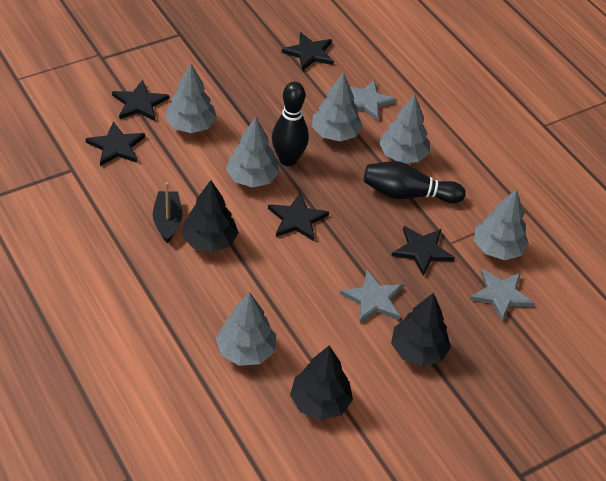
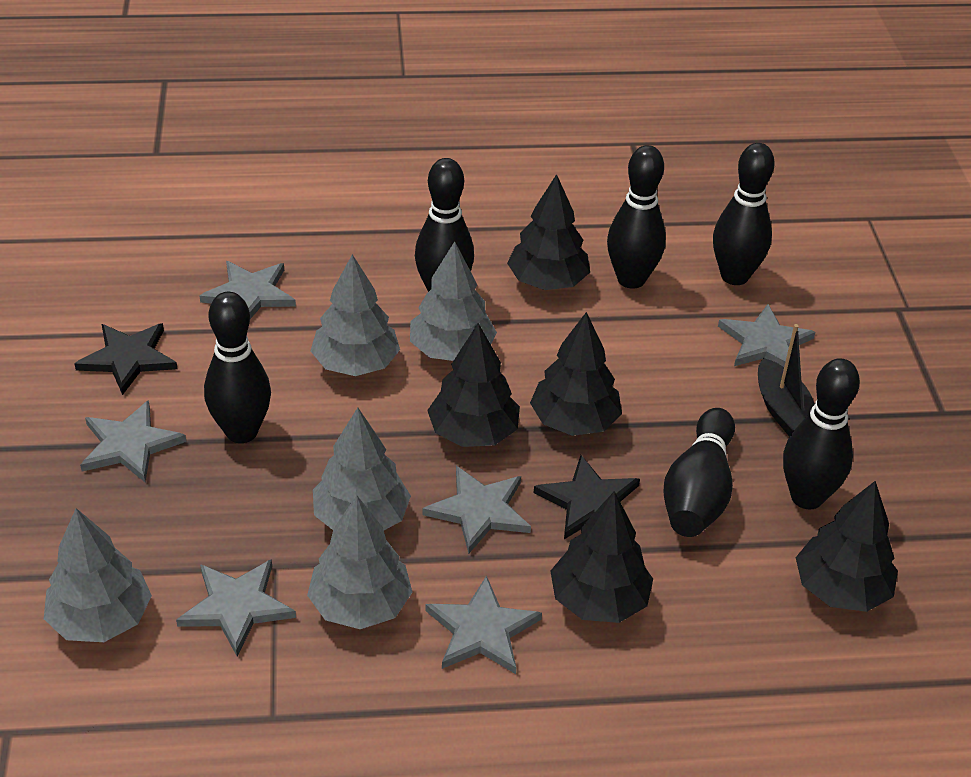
black bowling pin: 2 -> 6
black star: 5 -> 2
black tree: 3 -> 5
grey star: 3 -> 6
grey tree: 6 -> 5

